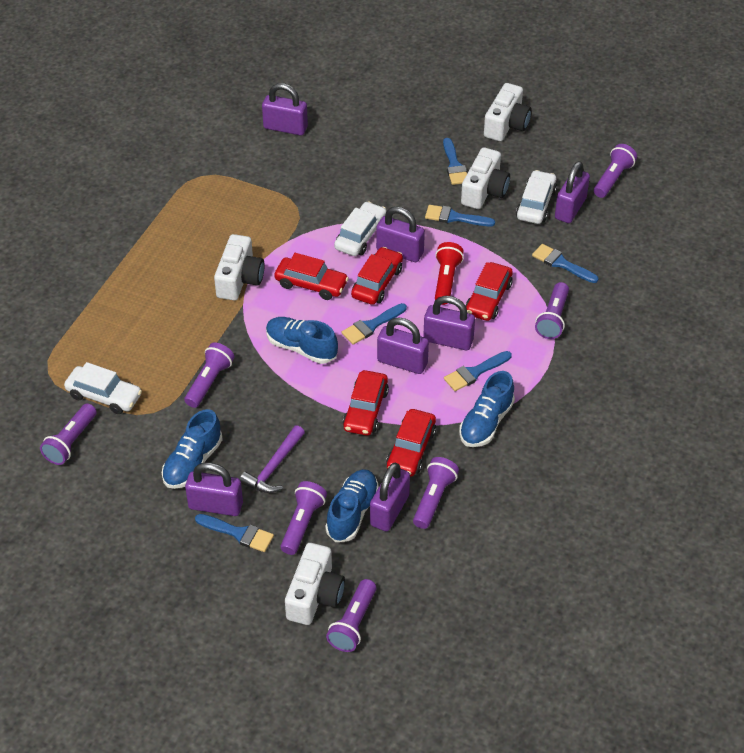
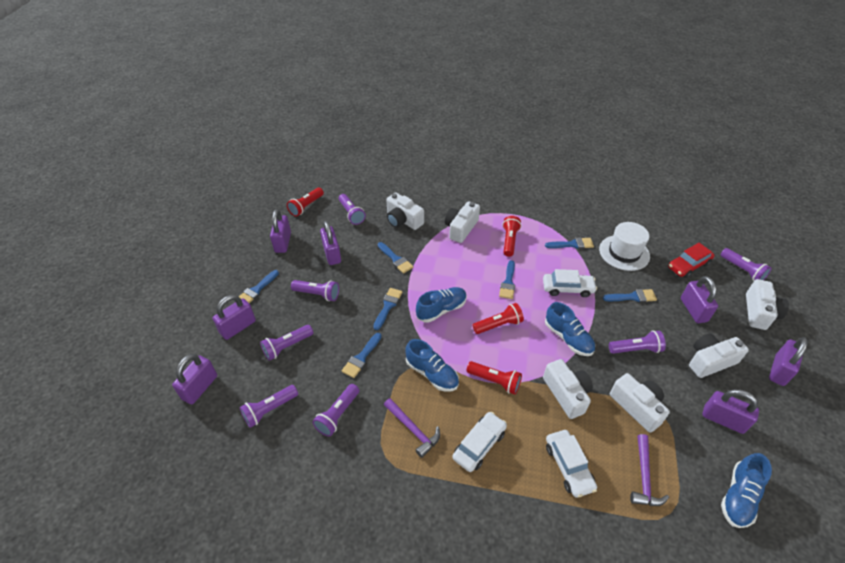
blue brush: 6 -> 7
purple hammer: 1 -> 2
red car: 5 -> 1
red flashlight: 1 -> 4
white camera: 4 -> 6
white hat: 0 -> 1

